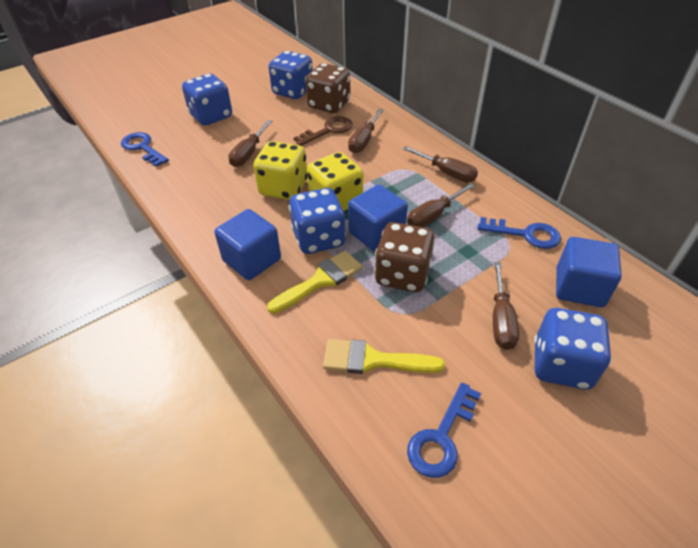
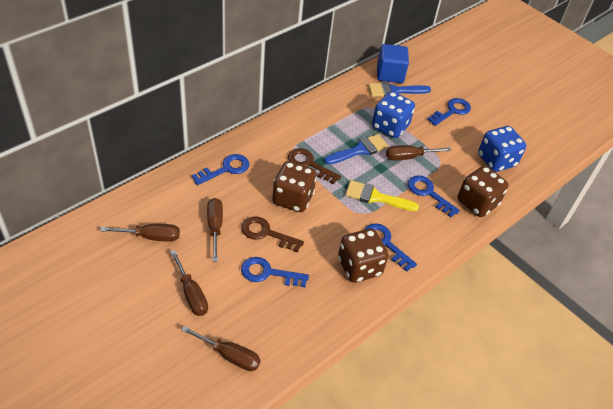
blue brush: 0 -> 2
blue cube: 3 -> 1
blue dice: 4 -> 2
blue key: 3 -> 5
brown dice: 2 -> 3
brown key: 1 -> 2
yellow brush: 2 -> 1
yellow dice: 2 -> 0

